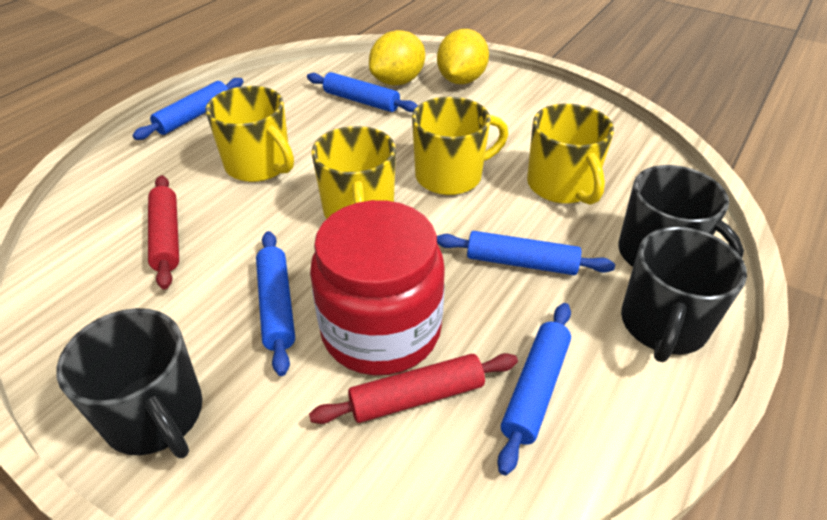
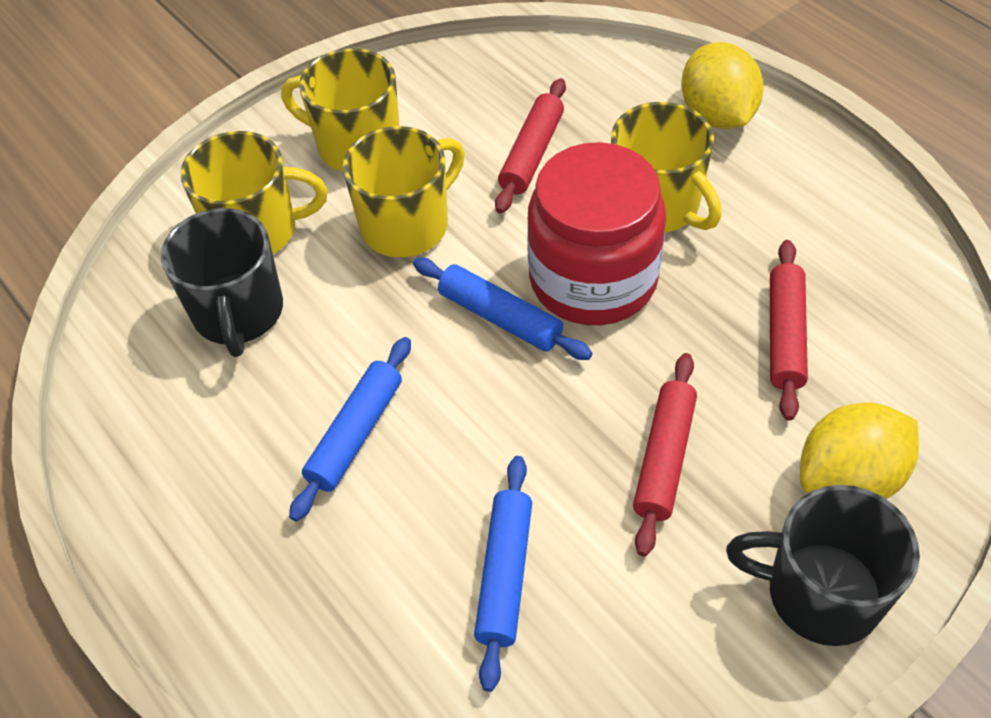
black mug: 3 -> 2
blue rolling pin: 5 -> 3
red rolling pin: 2 -> 3

